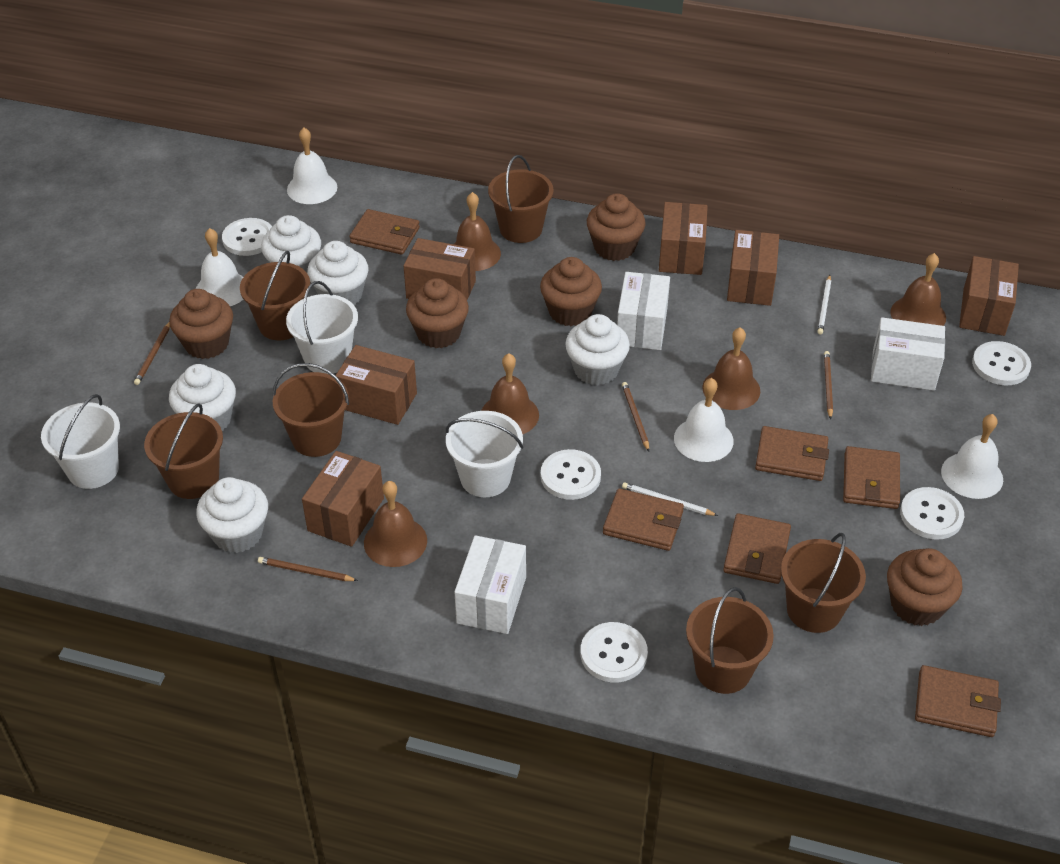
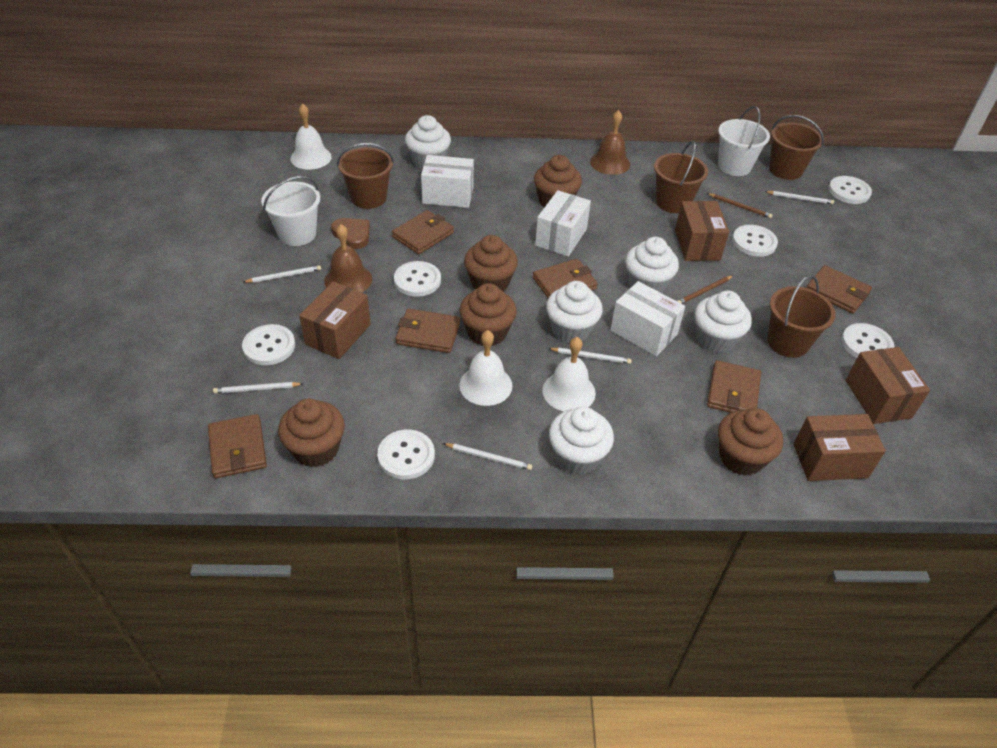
brown bell: 5 -> 2
brown box: 6 -> 4
brown bucket: 6 -> 4
brown heart: 0 -> 1
brown pencil: 4 -> 2
white bell: 4 -> 3
white bucket: 3 -> 2
white button: 5 -> 6
white pencil: 2 -> 5

